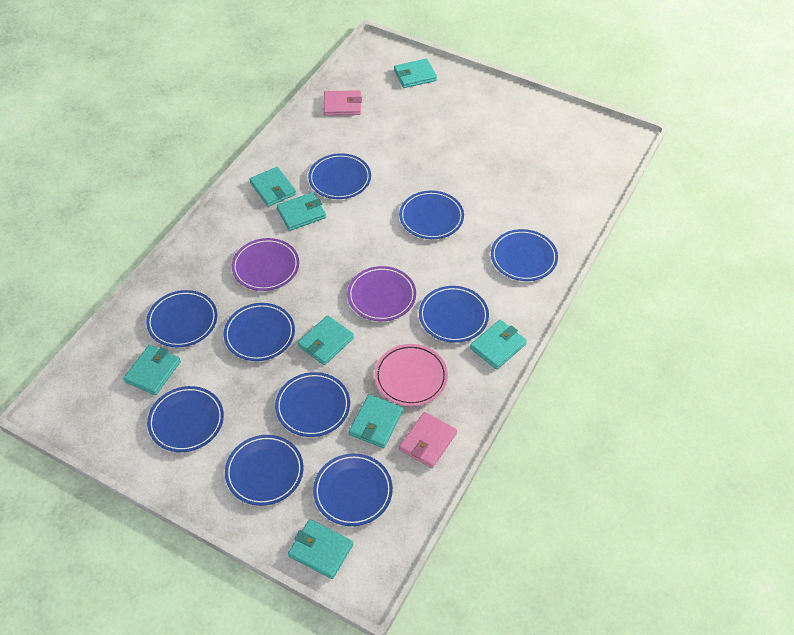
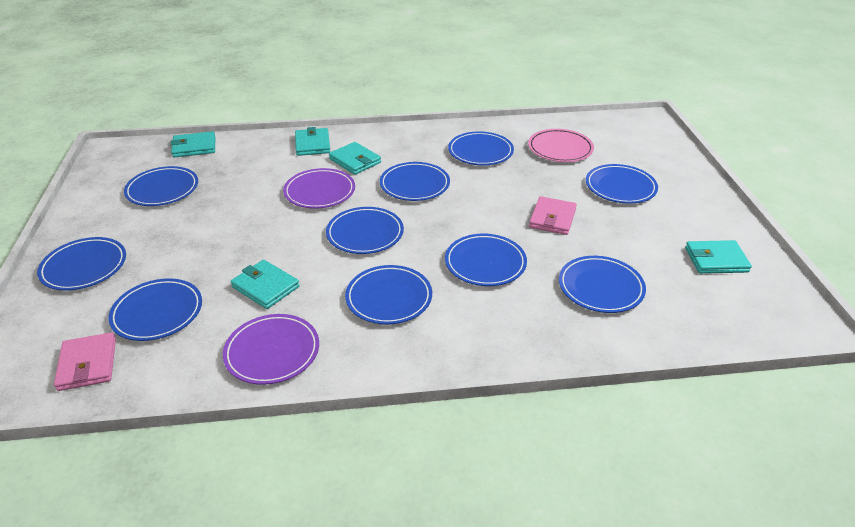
turquoise wallet: 8 -> 5

